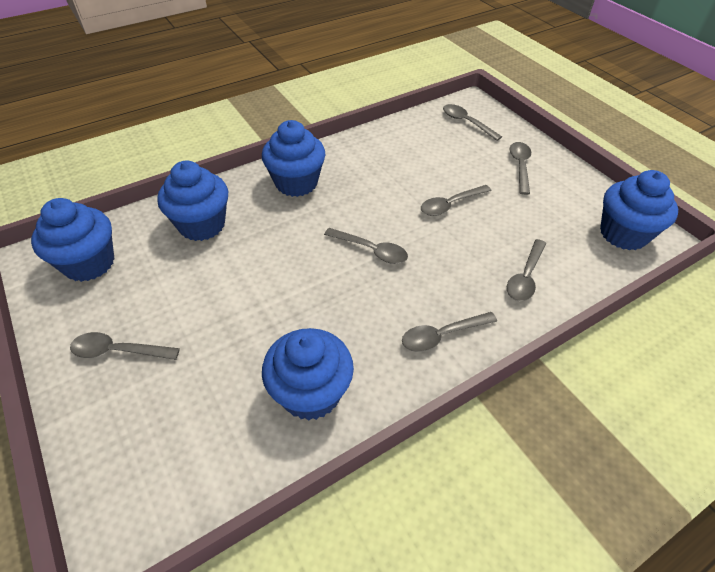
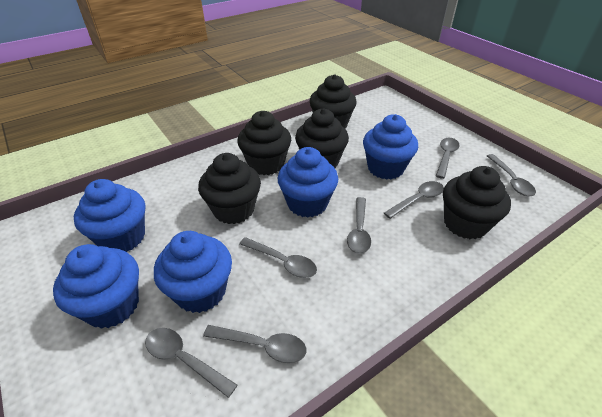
black cupcake: 0 -> 5

